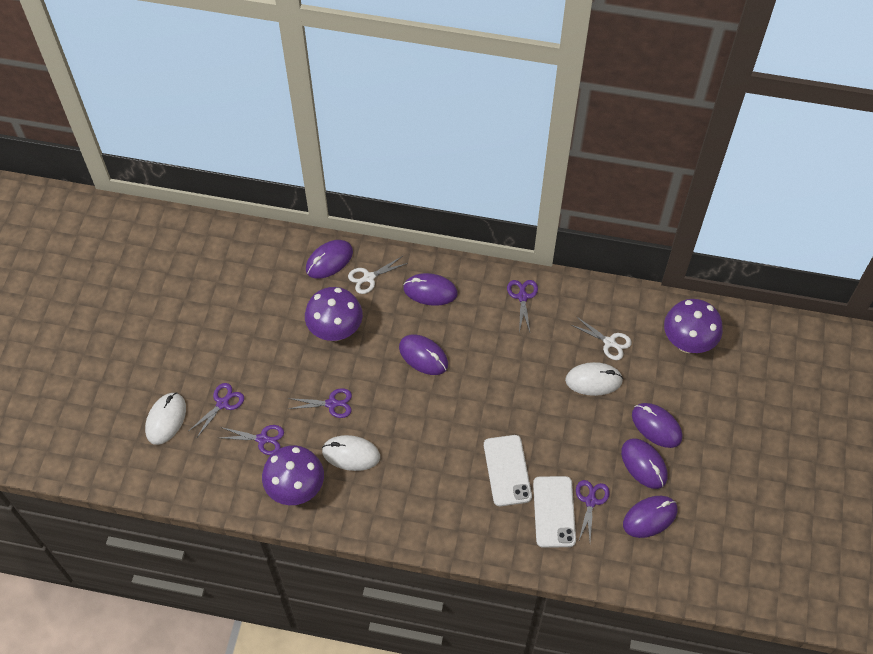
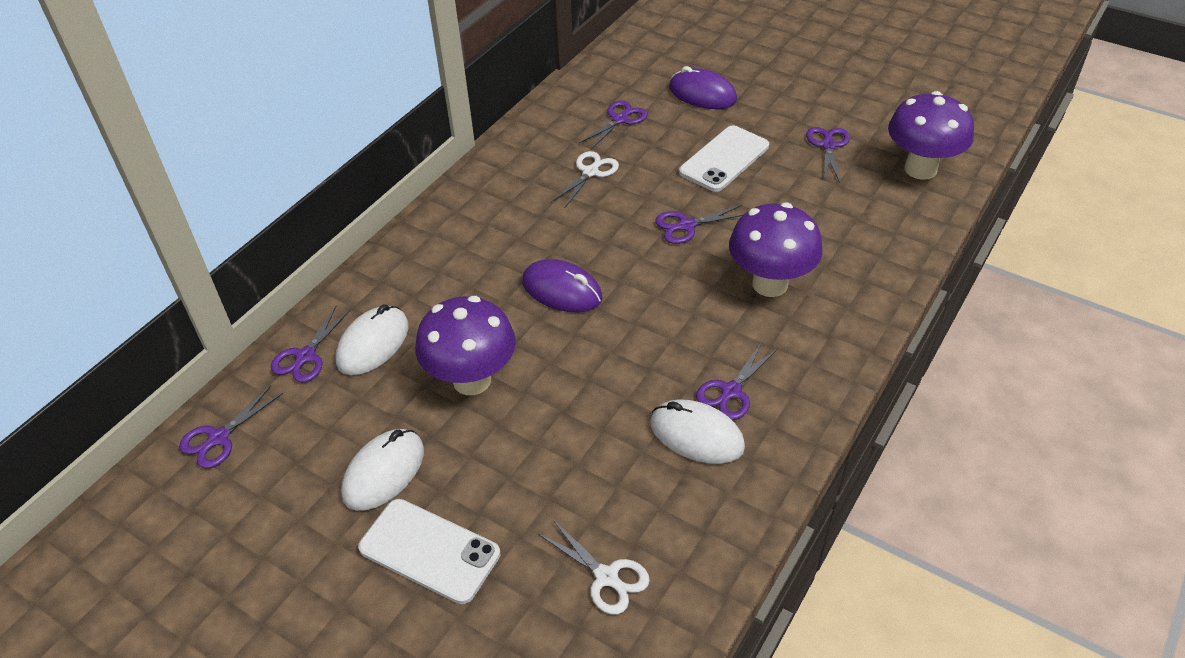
purple mouse: 6 -> 2
purple scissors: 5 -> 6

